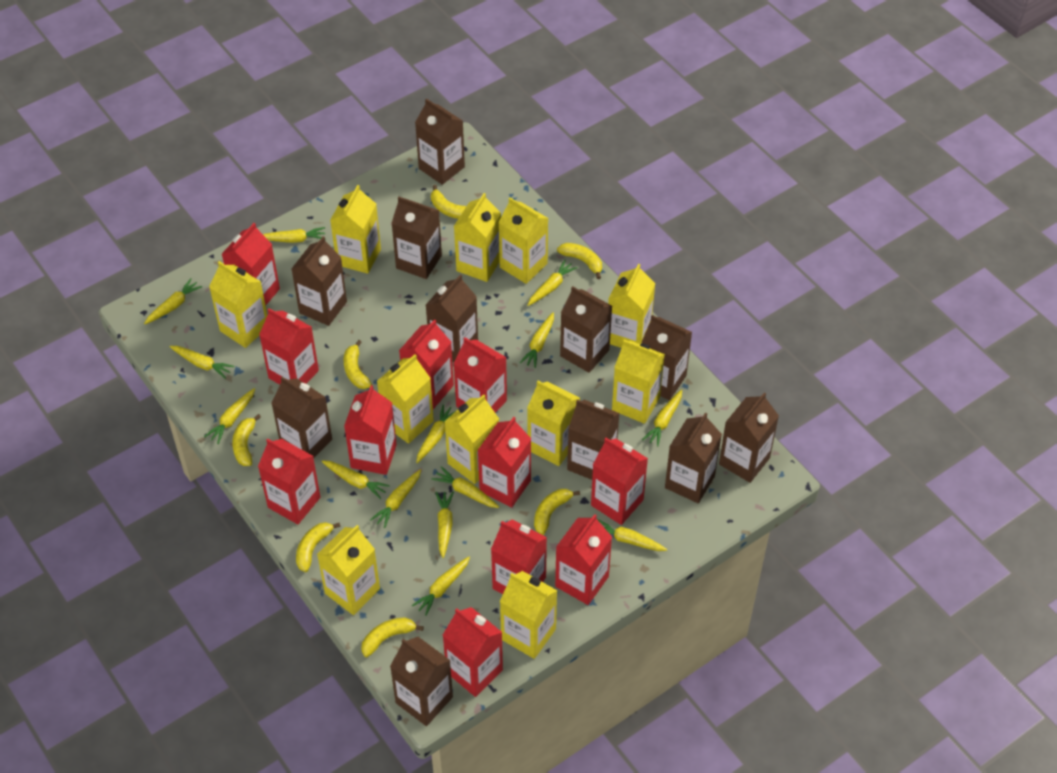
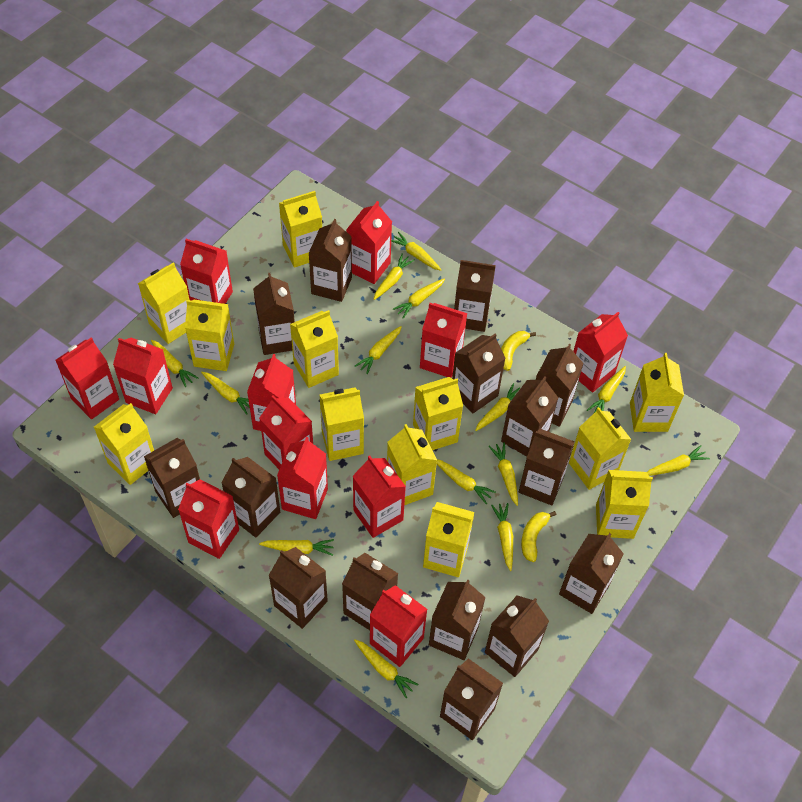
brown carton: 11 -> 15
red carton: 11 -> 12
yellow banana: 7 -> 2
yellow carton: 11 -> 12

